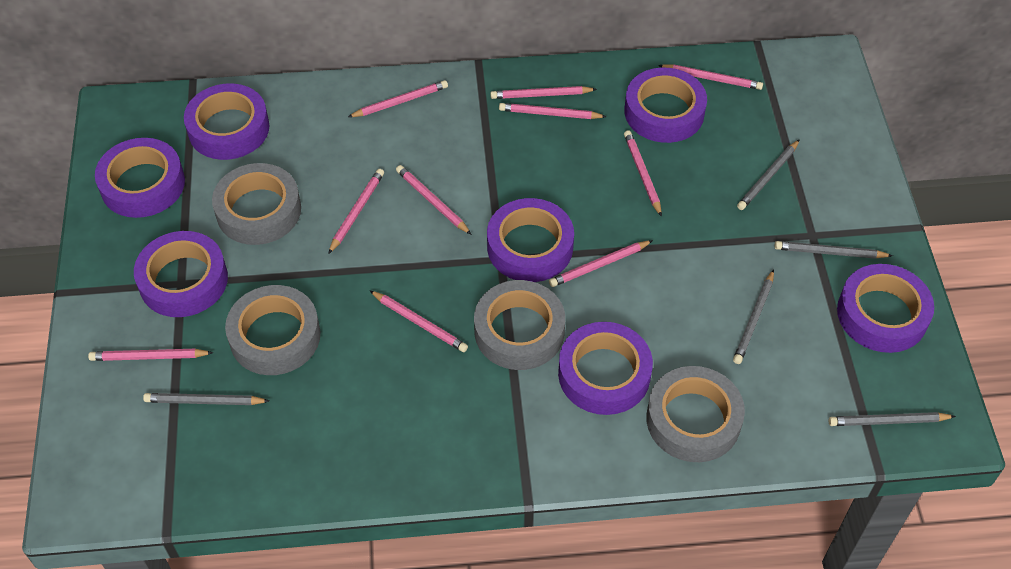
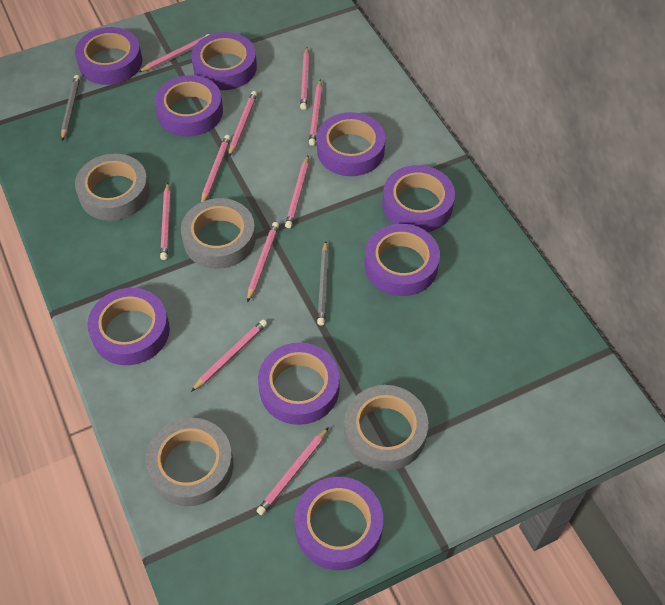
grey pencil: 5 -> 2
purple tape: 7 -> 9

